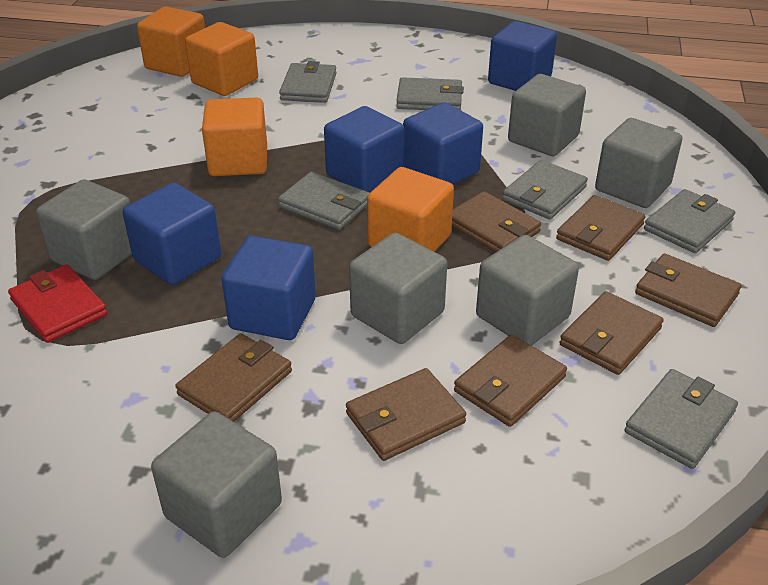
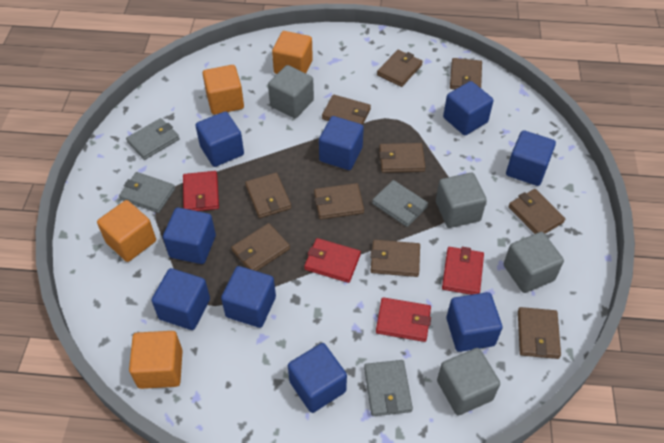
blue cube: 5 -> 9
brown wallet: 7 -> 10
grey cube: 6 -> 4
grey wallet: 6 -> 4
red wallet: 1 -> 4

